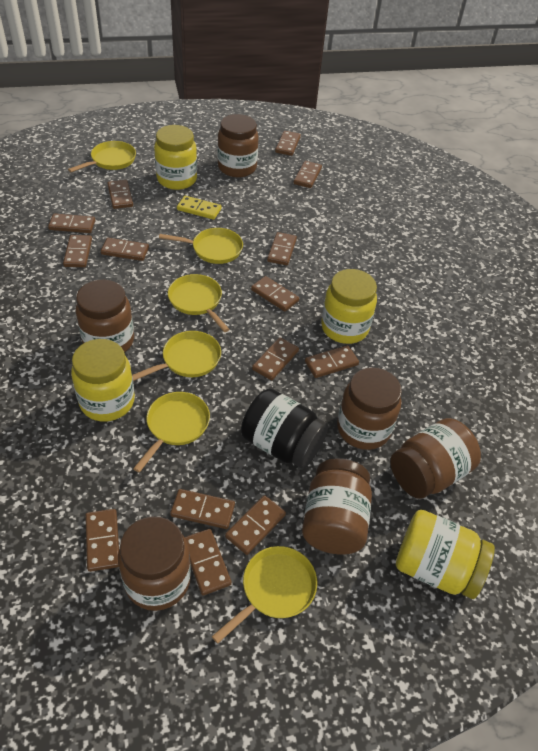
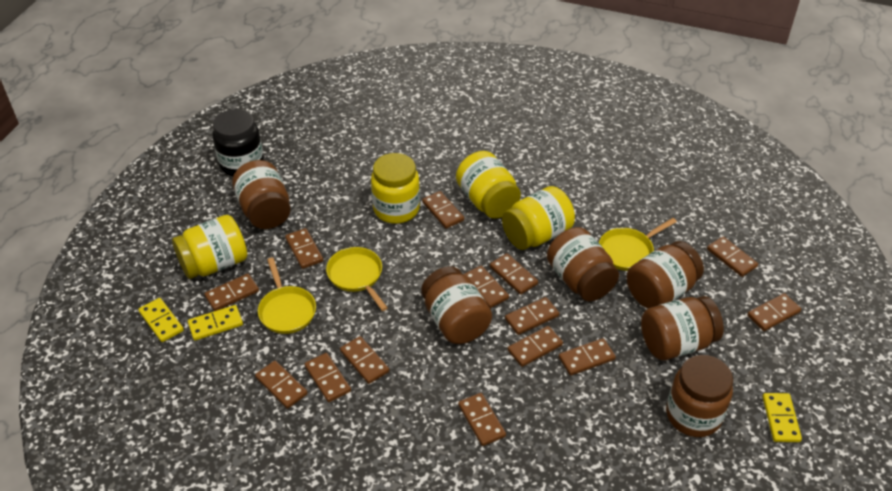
yellow domino: 1 -> 3
yellow pan: 6 -> 3

